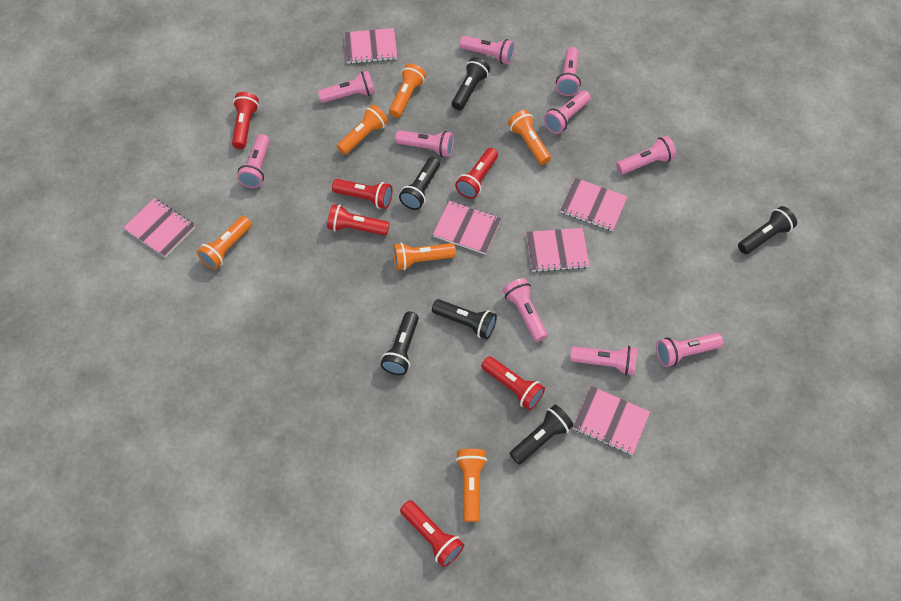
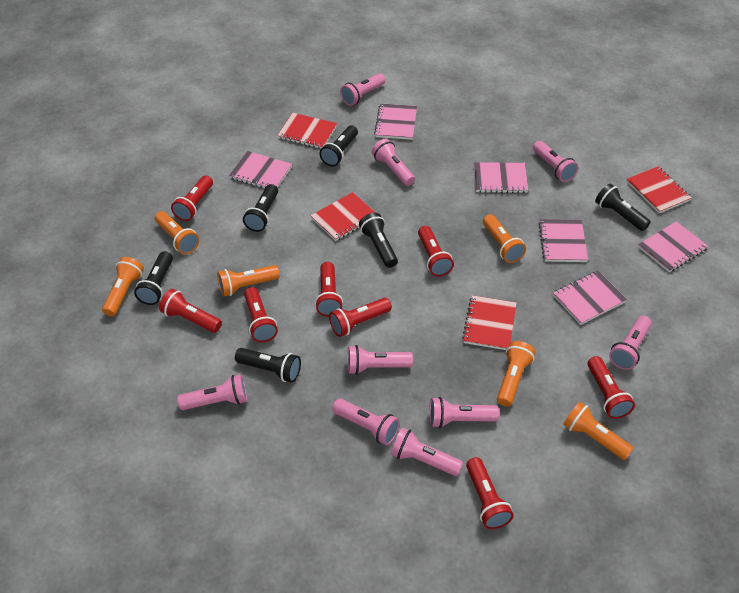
pink flashlight: 10 -> 9
red flashlight: 6 -> 8
red notebook: 0 -> 4

